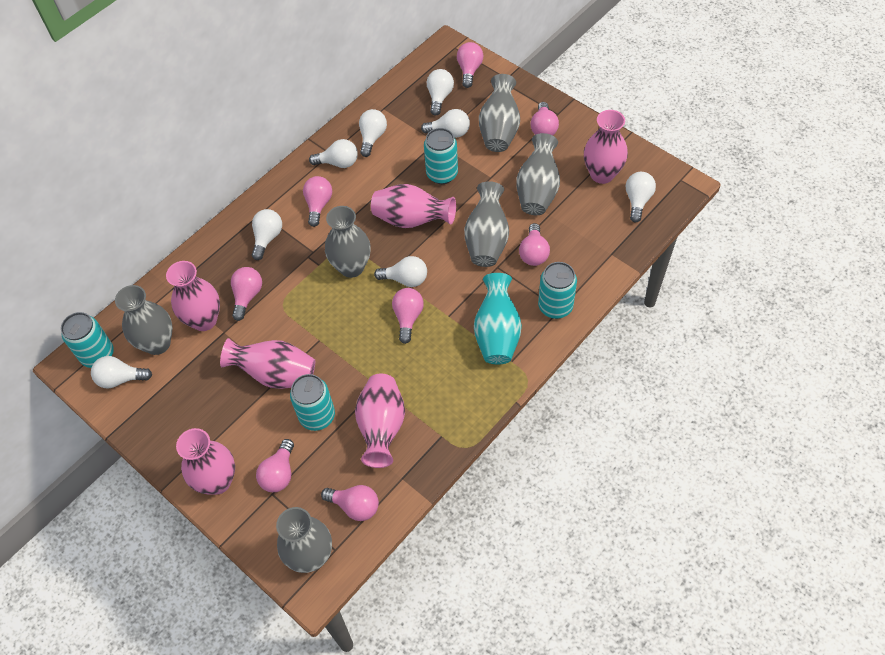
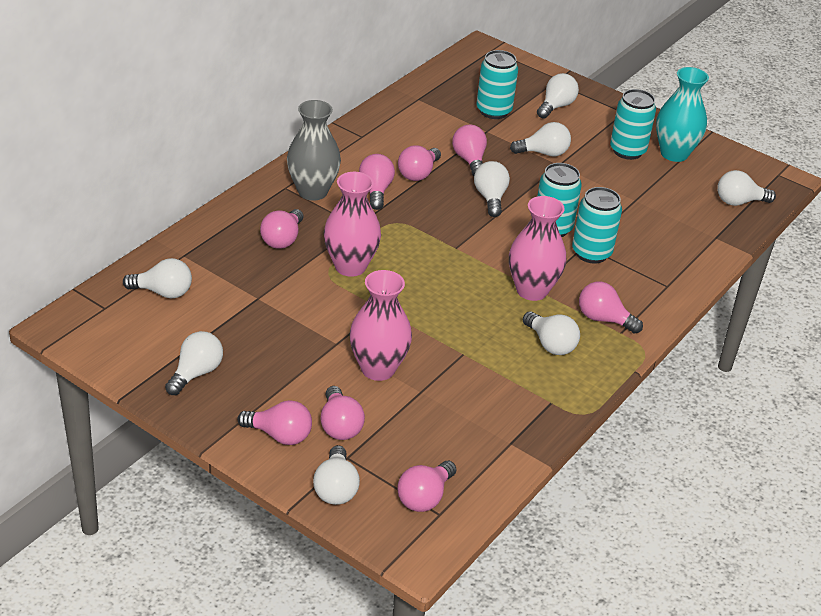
grey vase: 6 -> 1
pink vase: 6 -> 3

